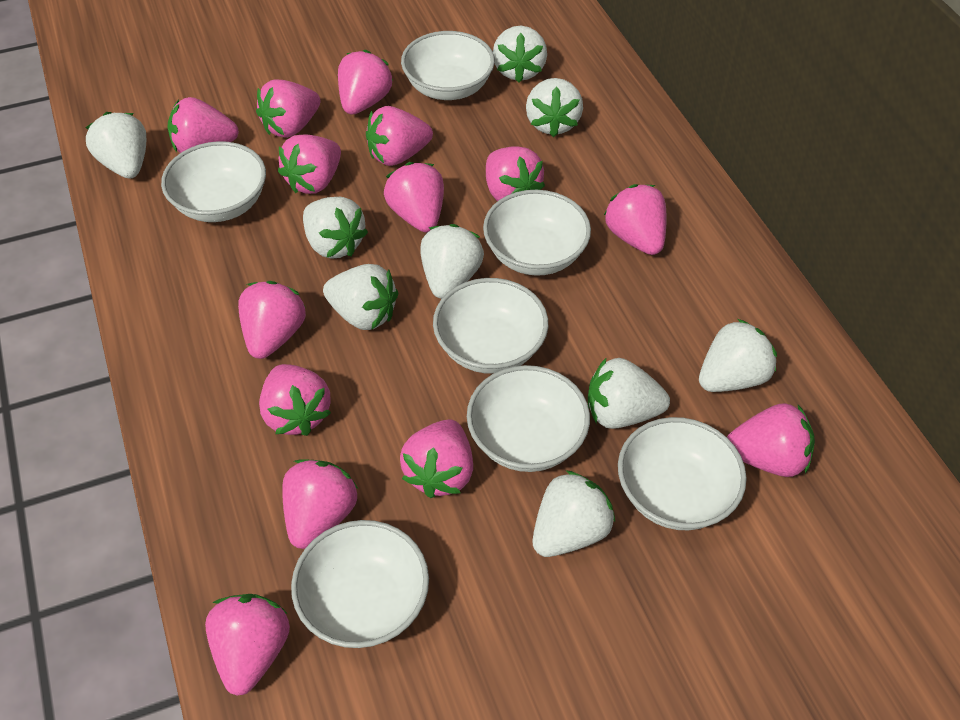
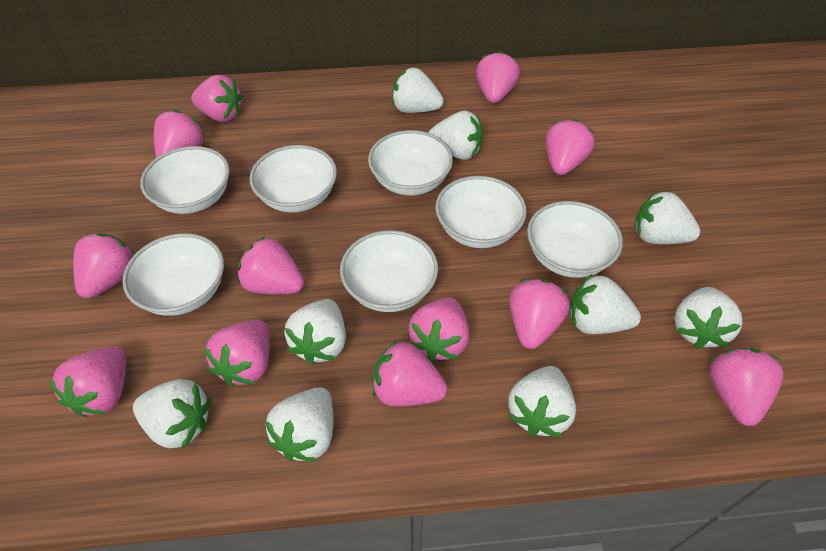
pink strawberry: 14 -> 12

